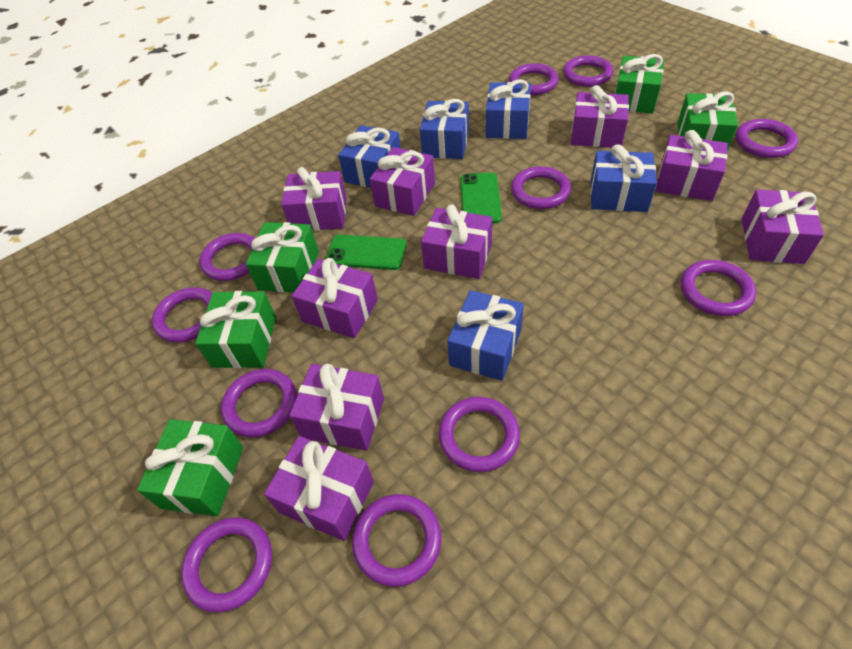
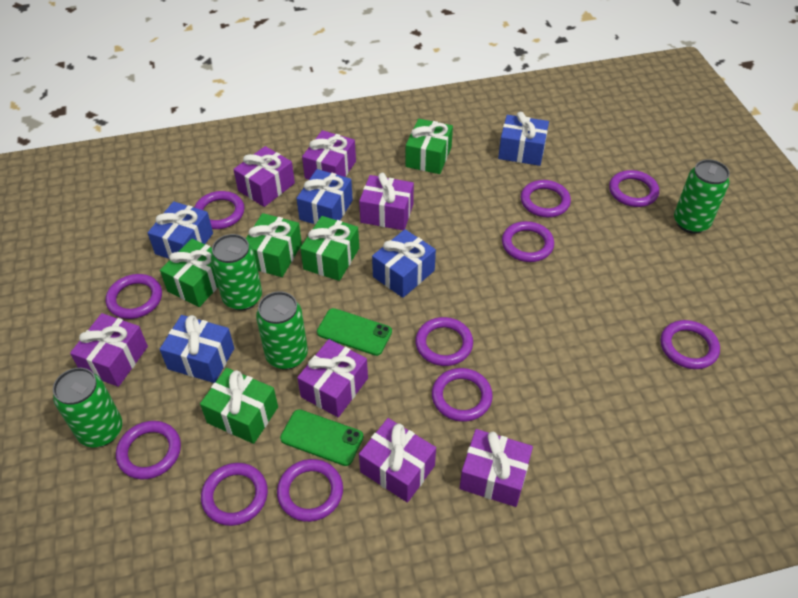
green can: 0 -> 4
purple gift: 9 -> 7

